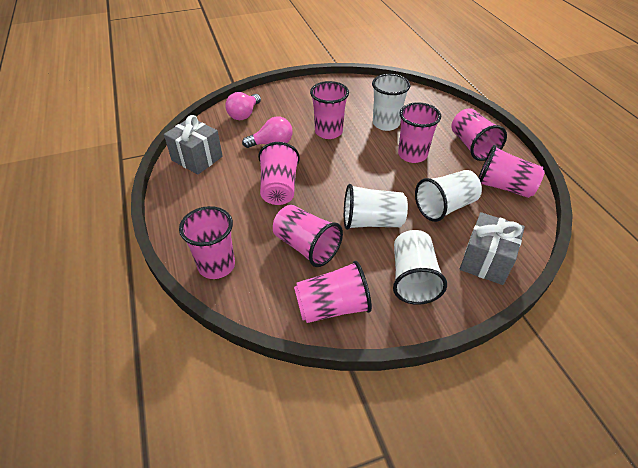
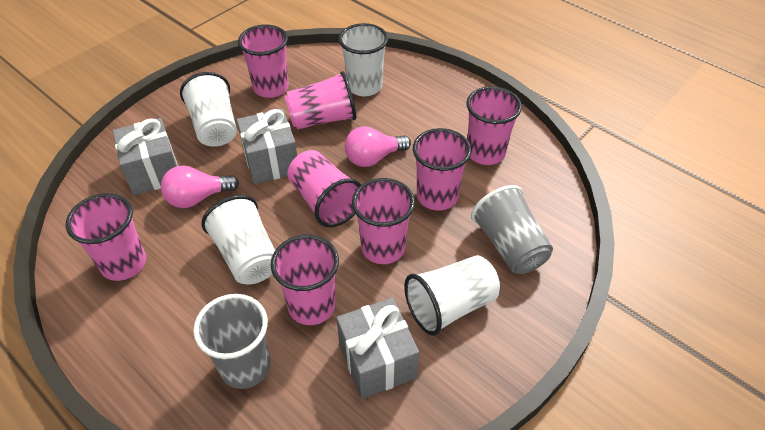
grey cup: 0 -> 2
grey gift: 2 -> 3

